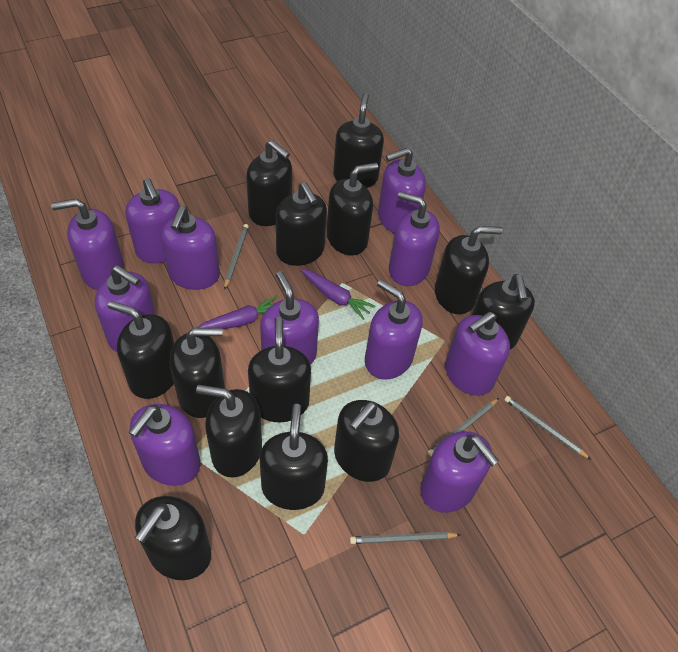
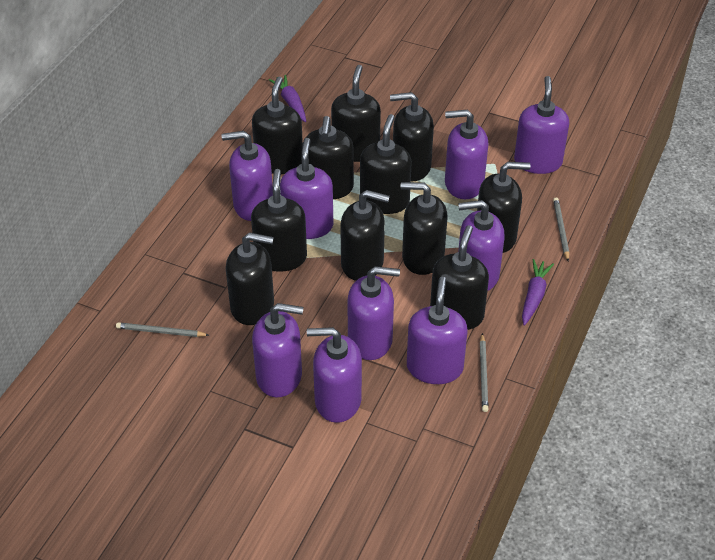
black soap dispenser: 13 -> 11
grey pencil: 4 -> 3
purple soap dispenser: 11 -> 9

